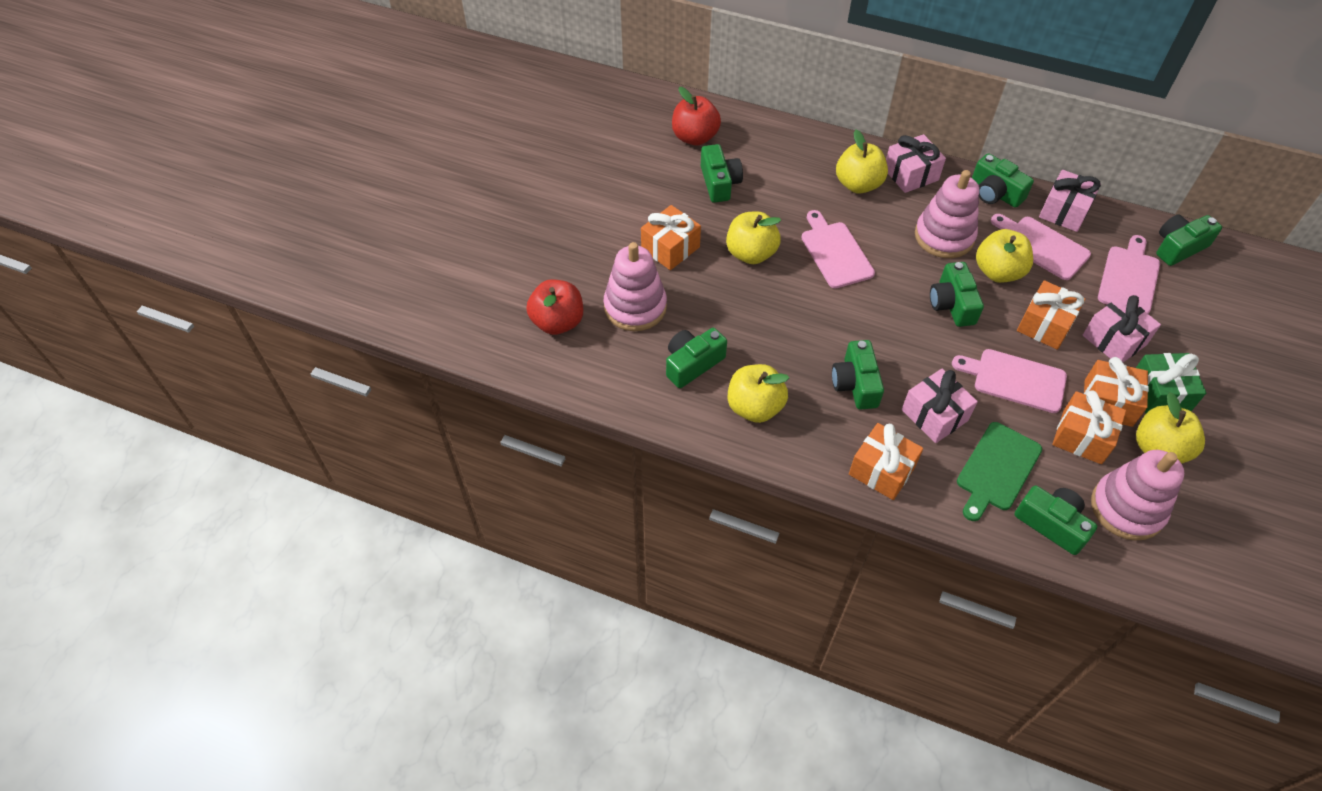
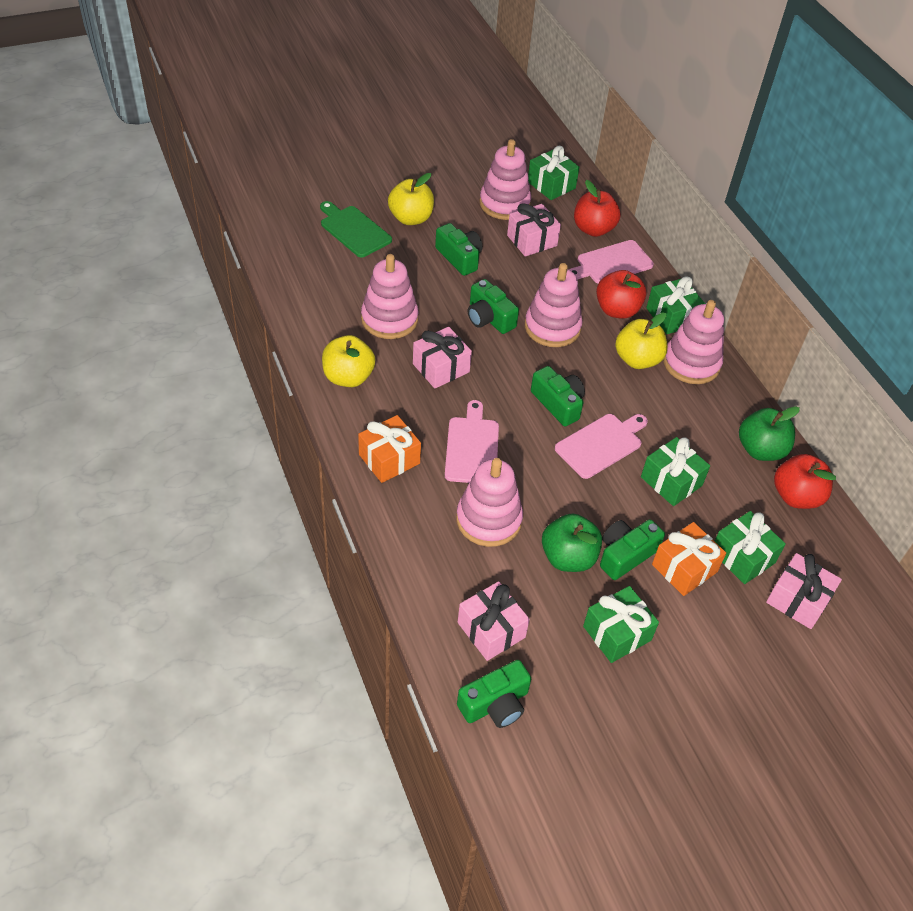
green apple: 0 -> 2
green camera: 7 -> 5
green gift: 1 -> 5
orange gift: 5 -> 2
pink cutting board: 4 -> 3
pink stacking toy: 3 -> 5
red apple: 2 -> 3
yellow apple: 5 -> 3

